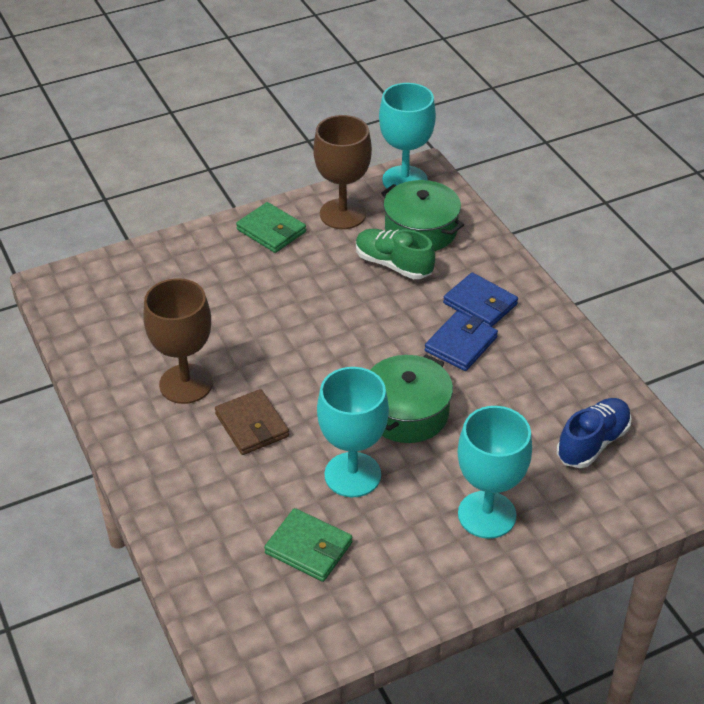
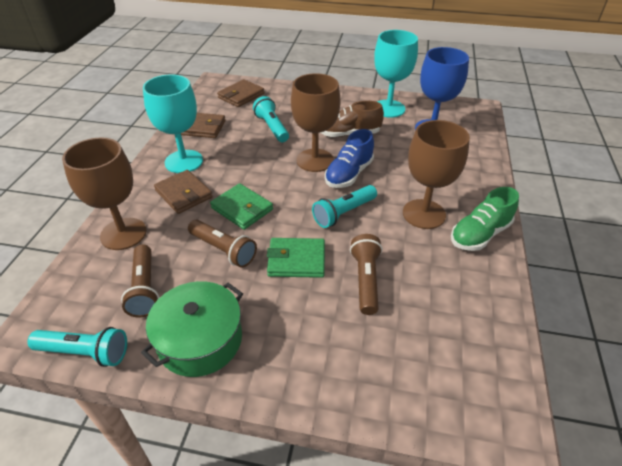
blue goblet: 0 -> 1
blue wallet: 2 -> 0
brown flashlight: 0 -> 3
brown goblet: 2 -> 3
brown shoe: 0 -> 1
brown wallet: 1 -> 3
green pot: 2 -> 1
turquoise flashlight: 0 -> 3
turquoise goblet: 3 -> 2

